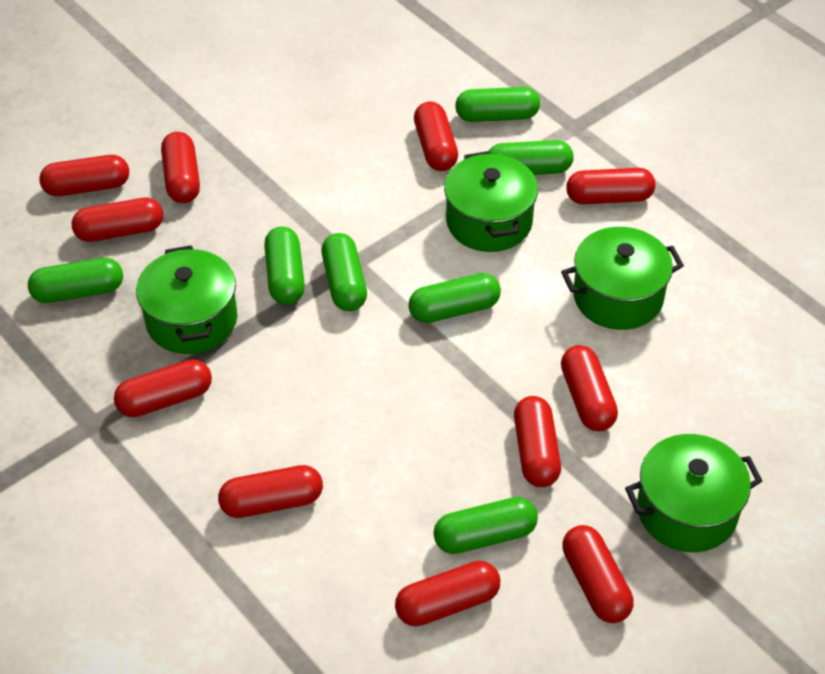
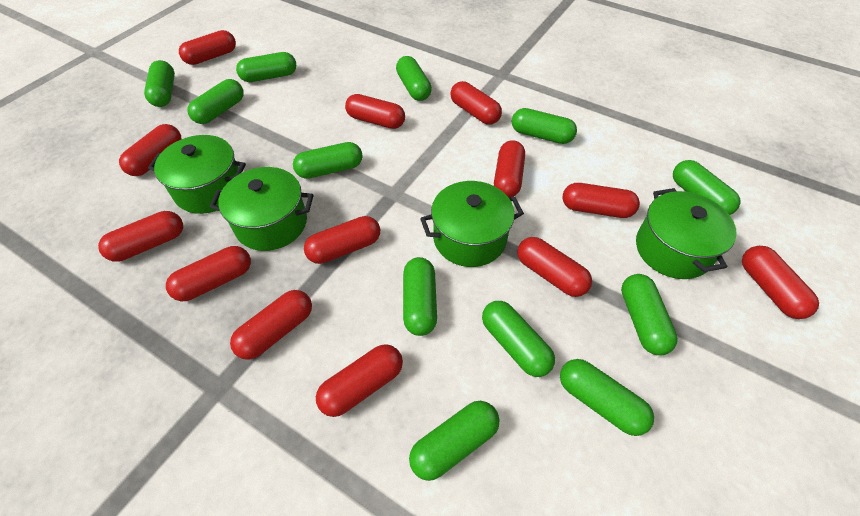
green capsule: 7 -> 12
red capsule: 11 -> 13

